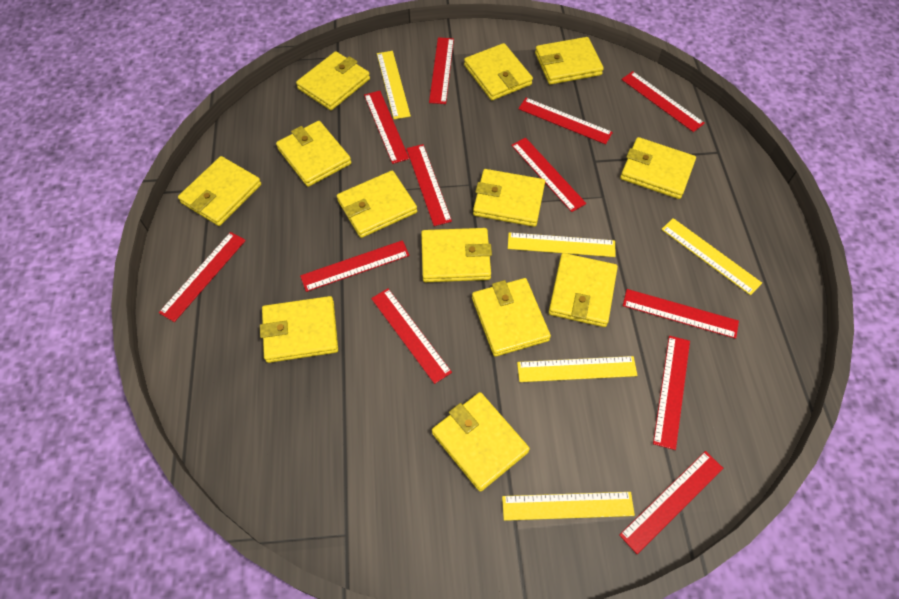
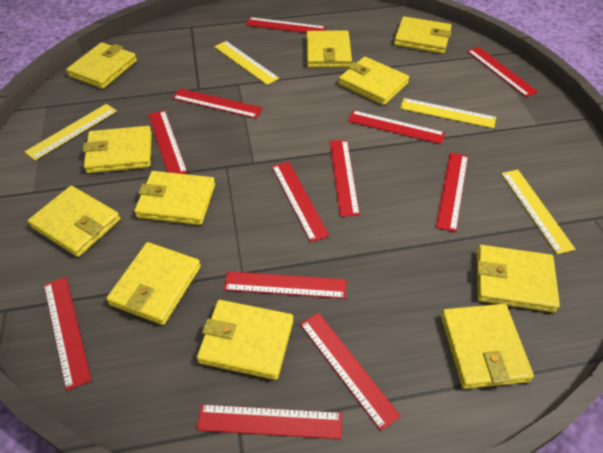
yellow ruler: 5 -> 4
yellow wallet: 13 -> 11

